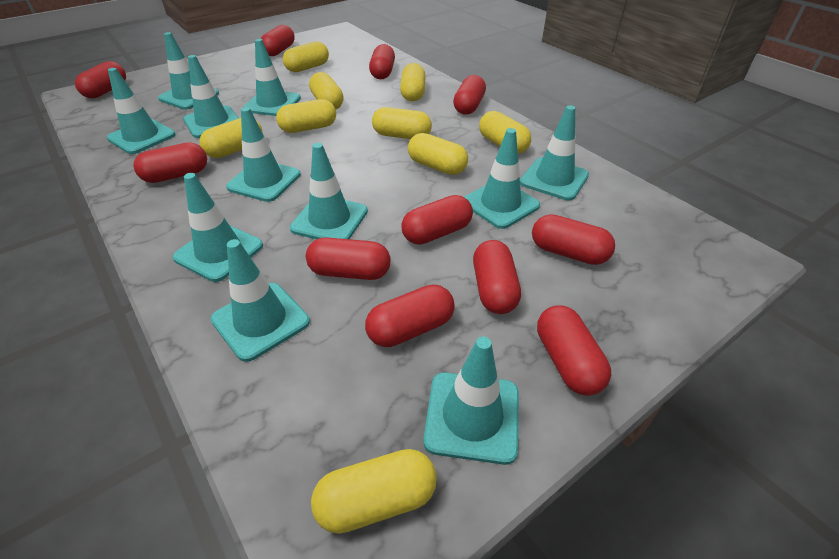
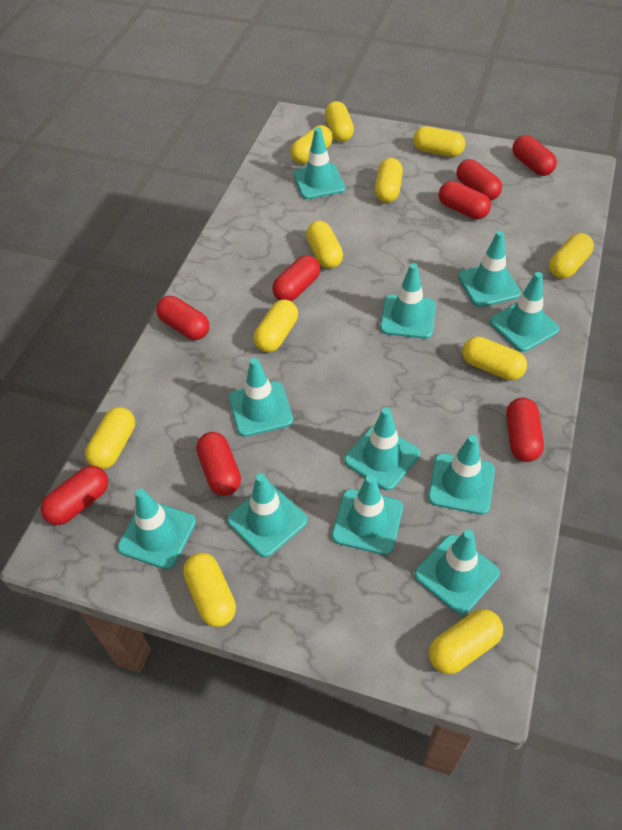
red capsule: 11 -> 8
yellow capsule: 9 -> 11

